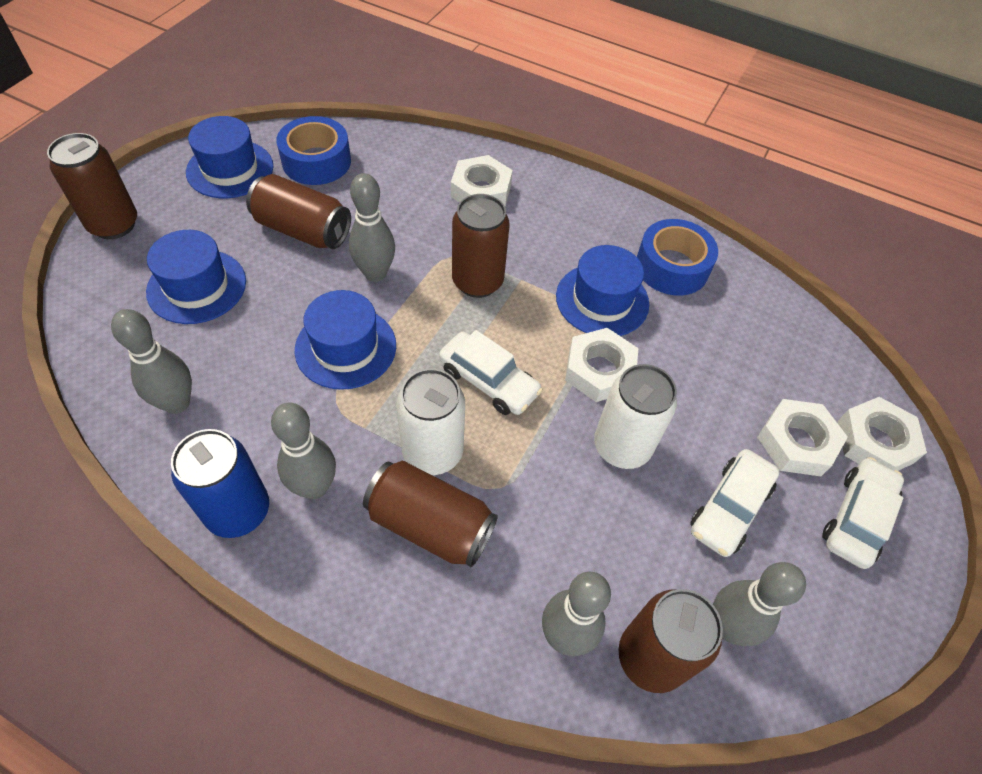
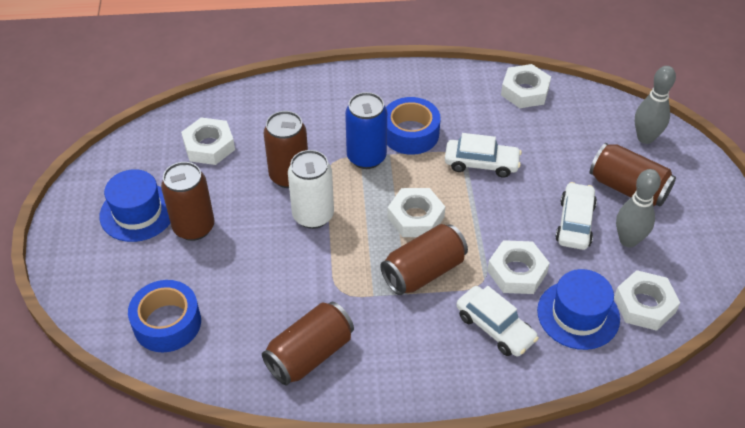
blue hat: 4 -> 2
grey bowling pin: 5 -> 2
white can: 2 -> 1
white nut: 4 -> 5

